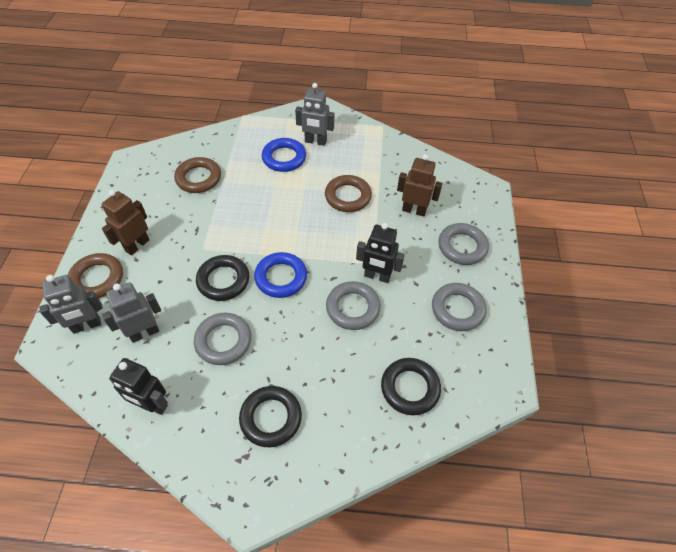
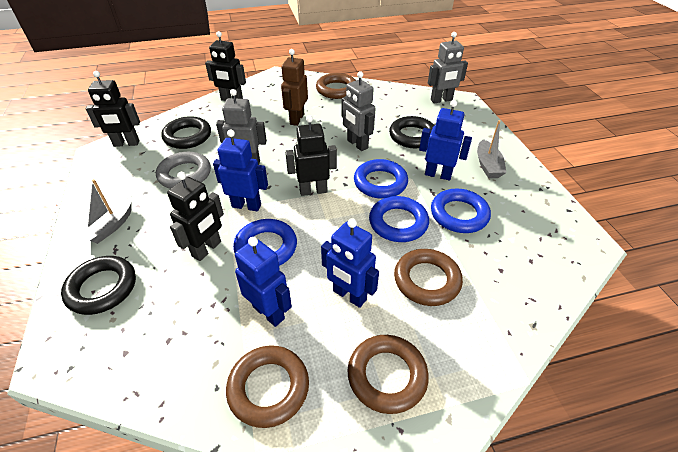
black robot: 2 -> 4
blue ring: 2 -> 4
blue robot: 0 -> 4
brown ring: 3 -> 4
brown robot: 2 -> 1
grey boat: 0 -> 2
grey ring: 4 -> 1

